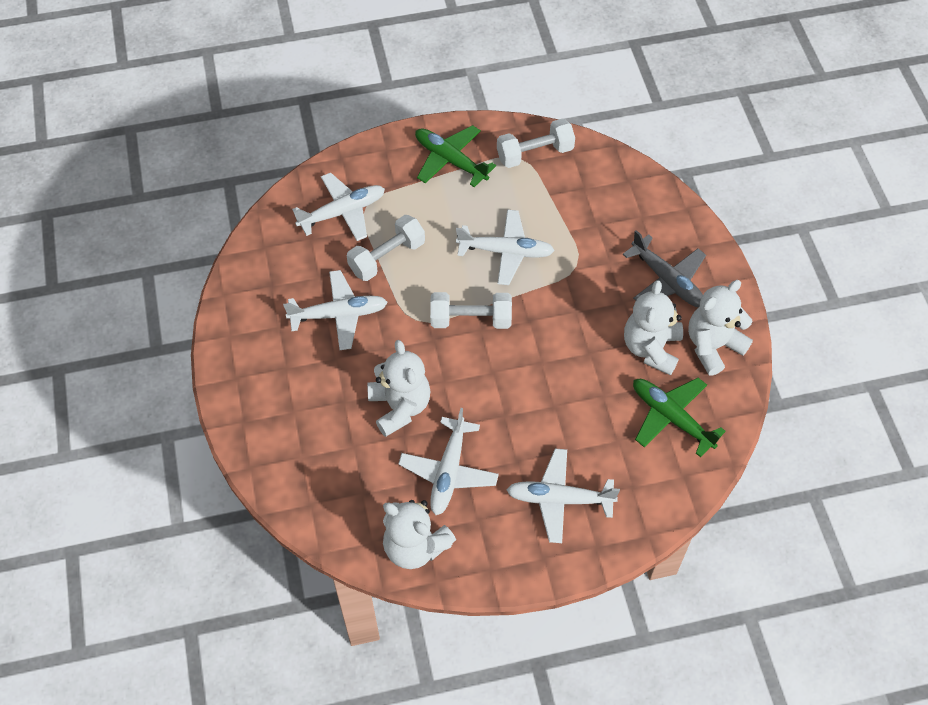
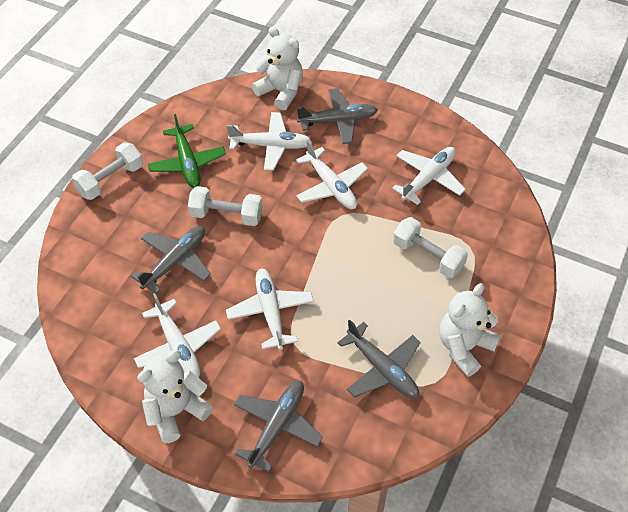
green plane: 2 -> 1
grey plane: 1 -> 4
white teddy bear: 4 -> 3

